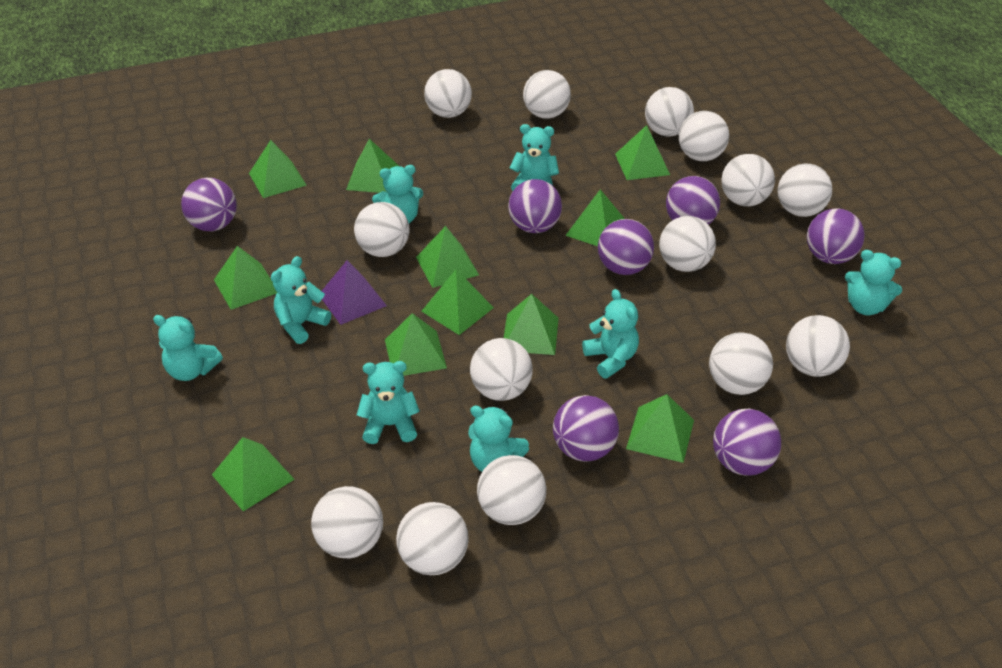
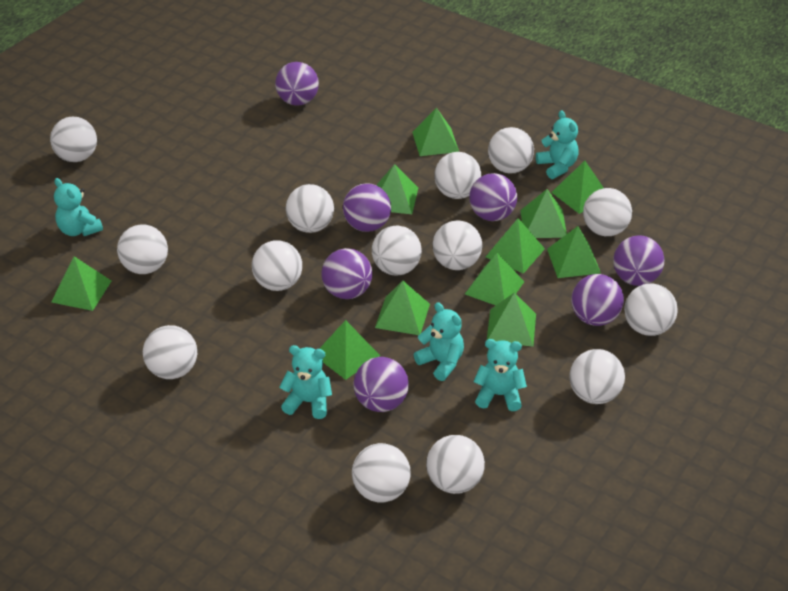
purple pyramid: 1 -> 0
turquoise teddy bear: 8 -> 5

